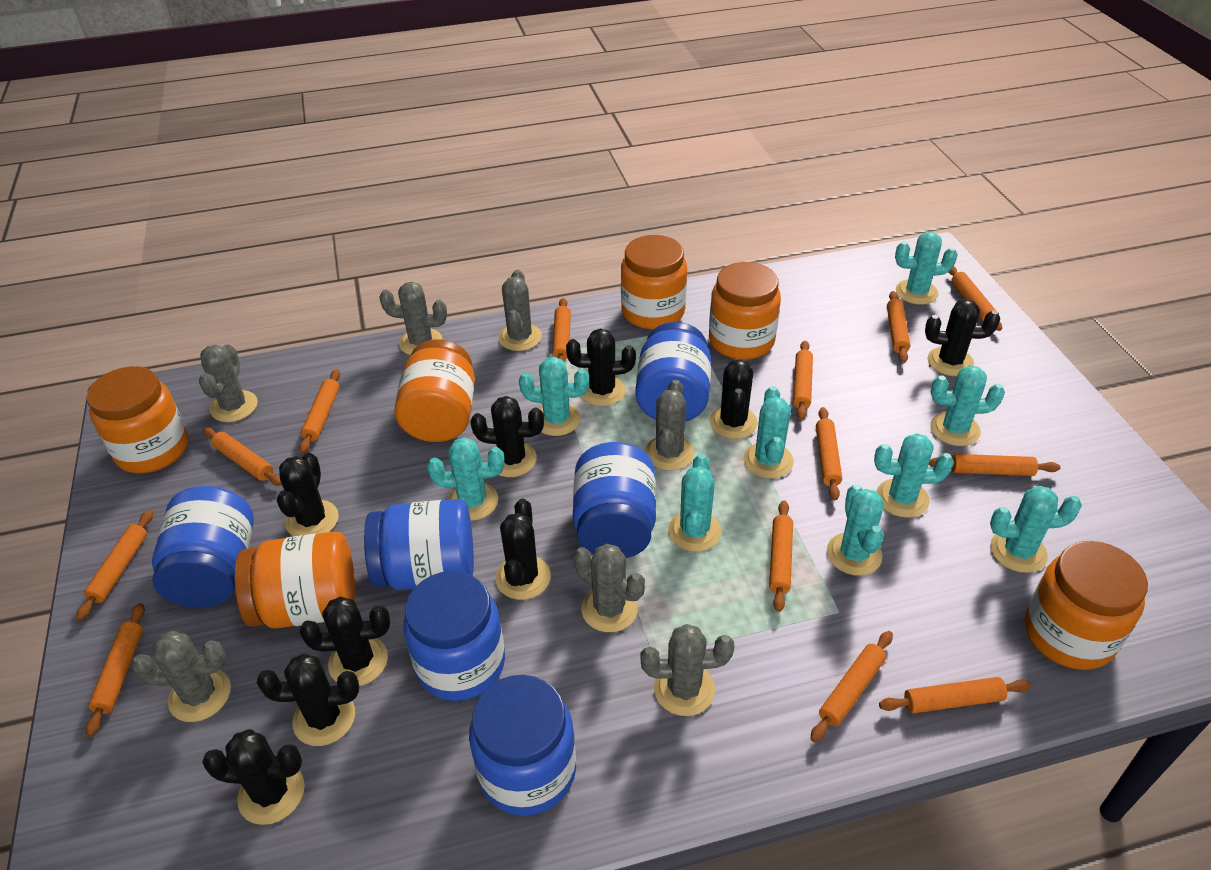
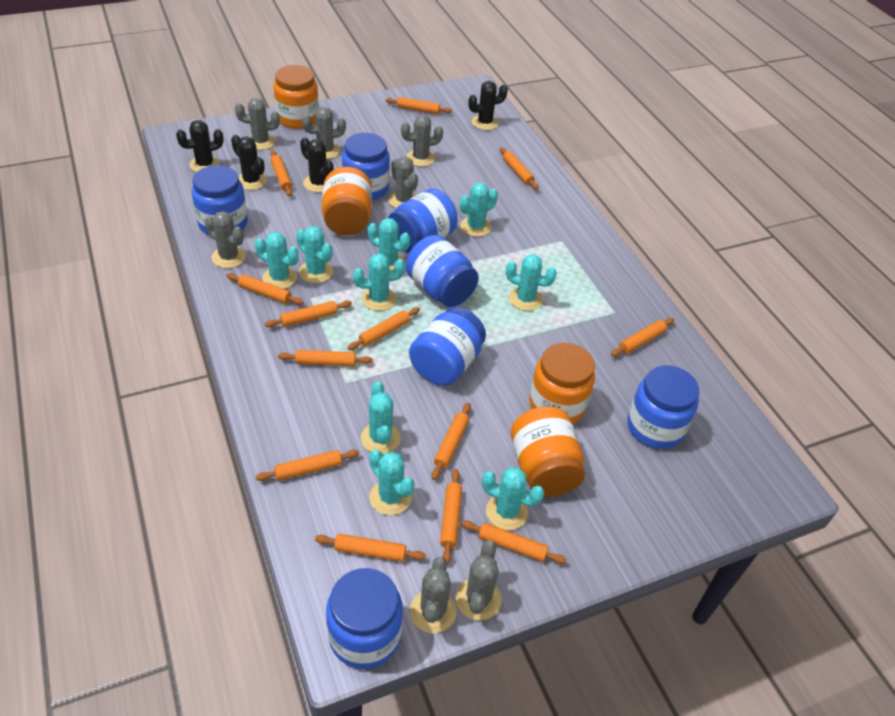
black cactus: 9 -> 4
blue jar: 6 -> 7
orange jar: 6 -> 4

